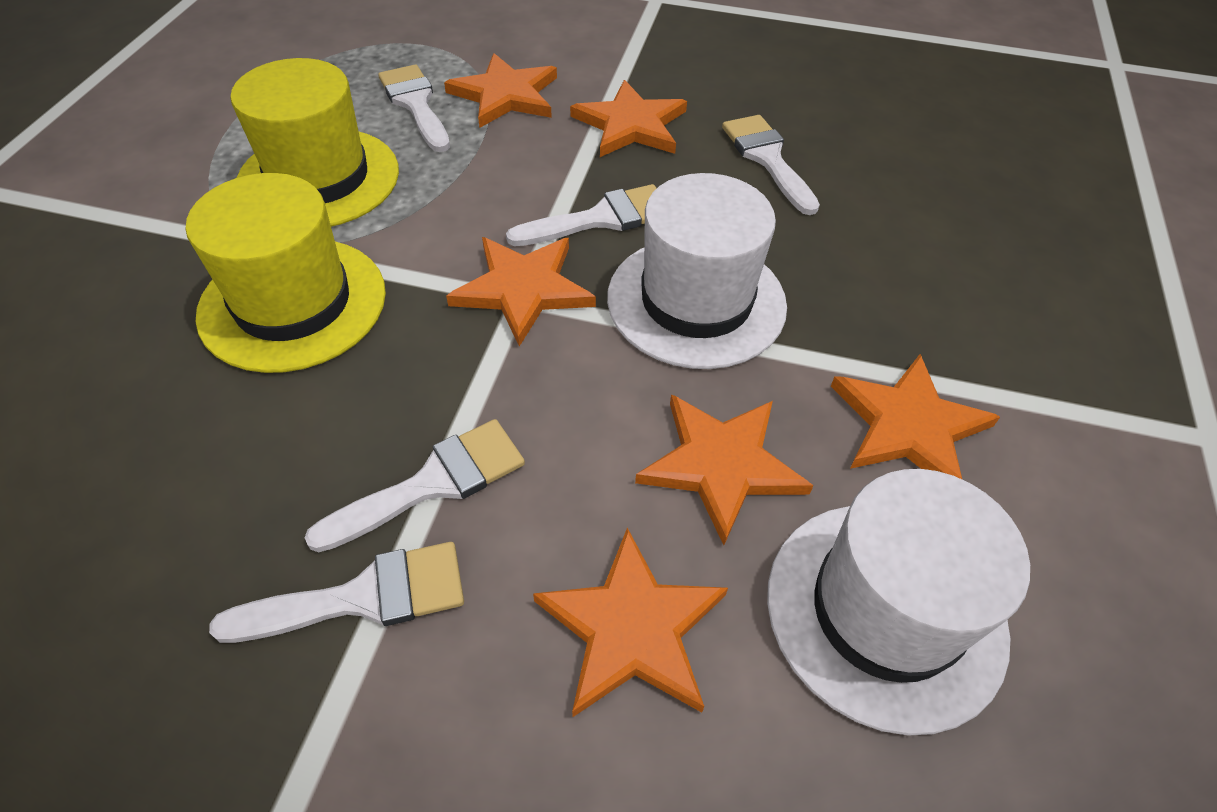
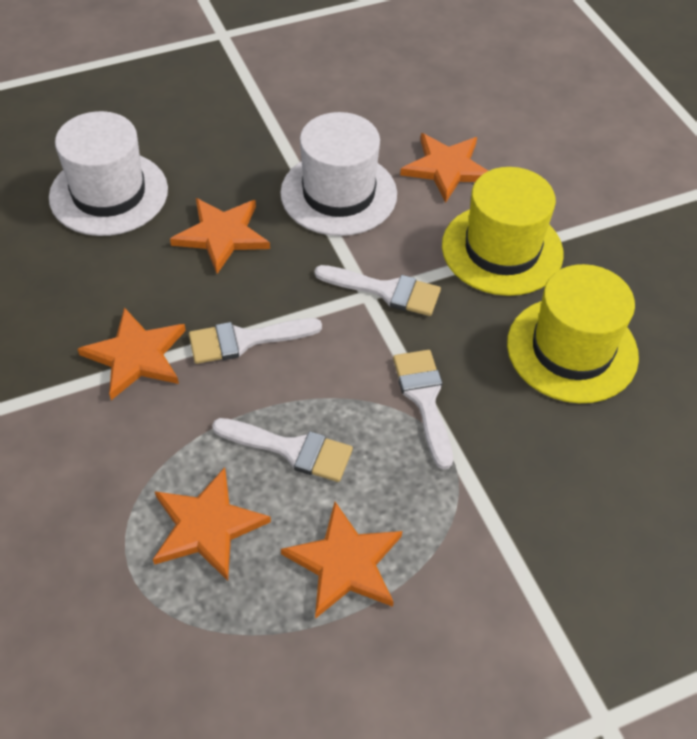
orange star: 6 -> 5
white brush: 5 -> 4

